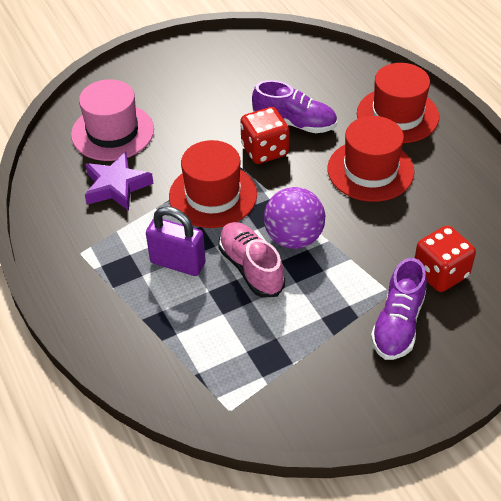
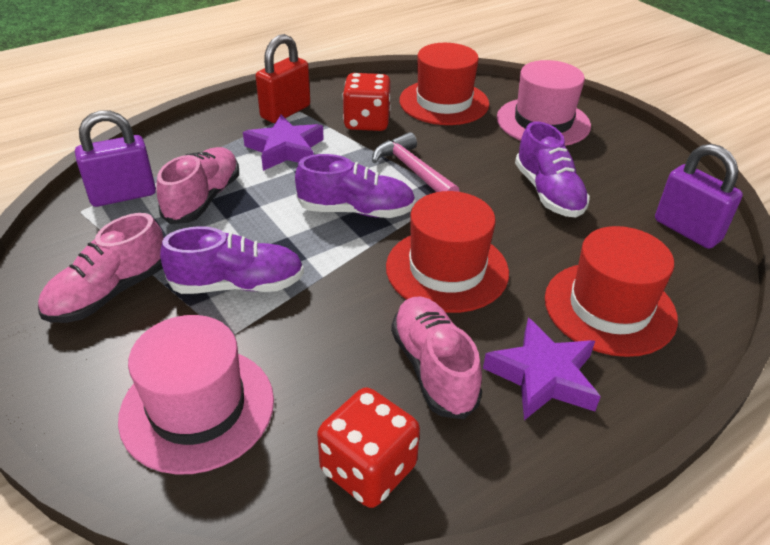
pink hammer: 0 -> 1
pink hat: 1 -> 2
pink shoe: 1 -> 3
purple ball: 1 -> 0
purple padlock: 1 -> 2
purple shoe: 2 -> 3
purple star: 1 -> 2
red padlock: 0 -> 1

